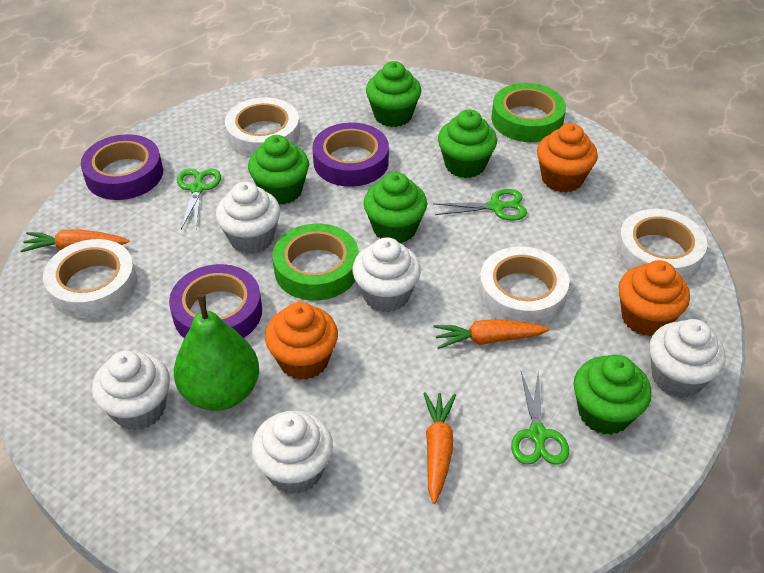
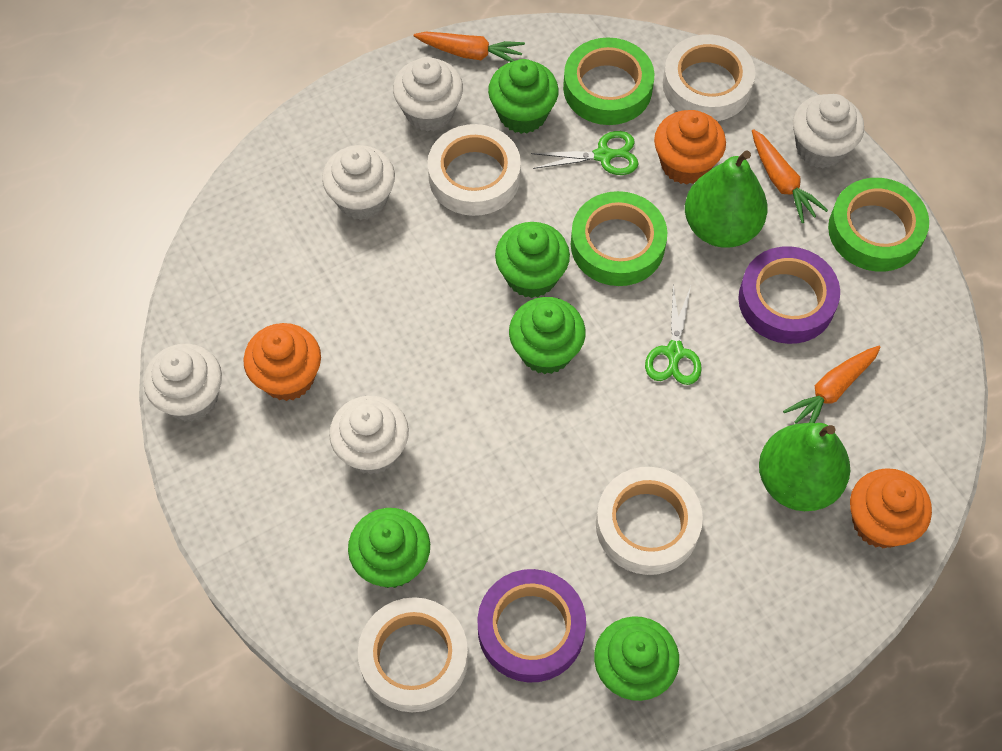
green pear: 1 -> 2
green scissors: 3 -> 2
green tape: 2 -> 3
purple tape: 3 -> 2

